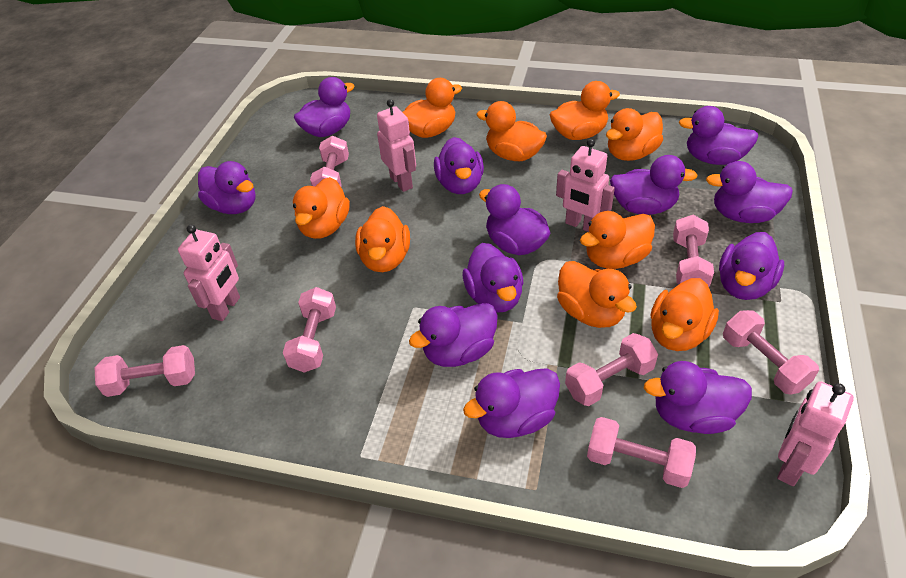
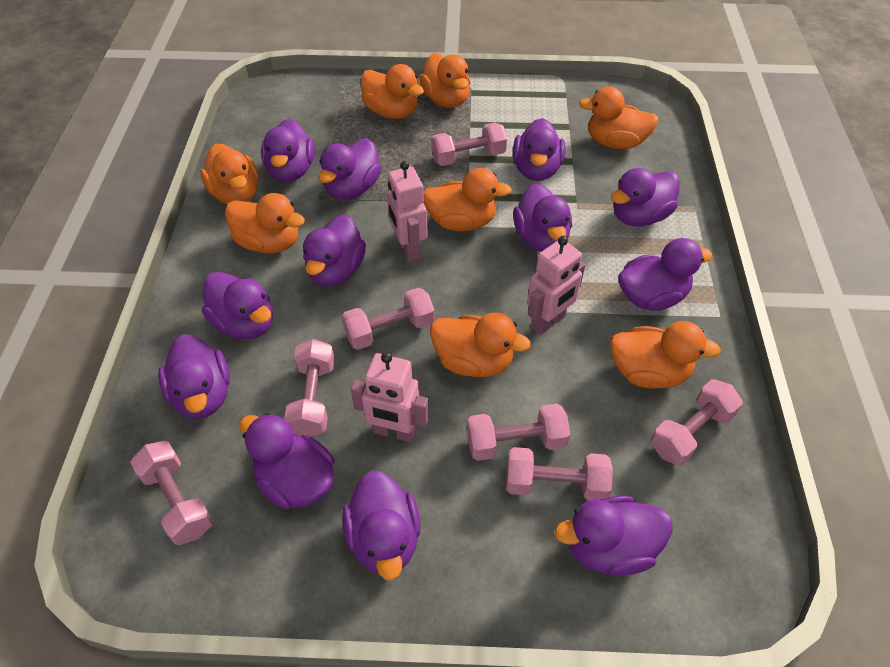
orange duck: 9 -> 8
pink robot: 4 -> 3

